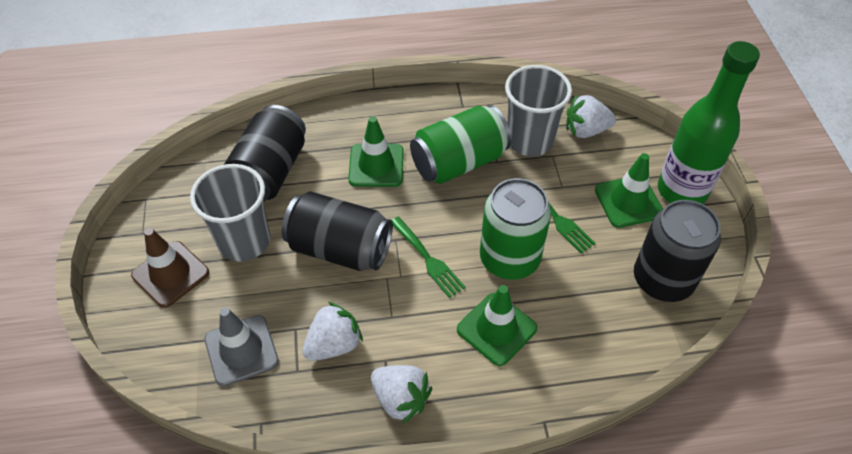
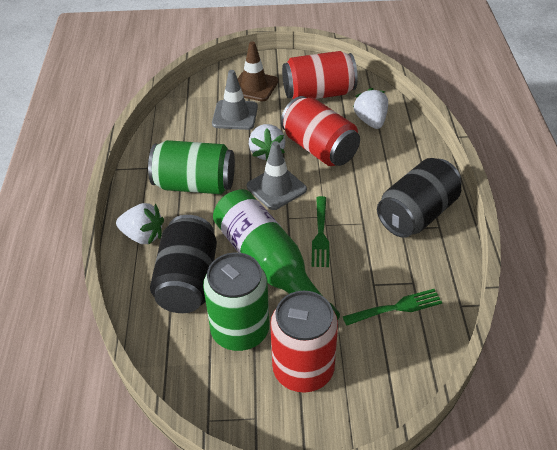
black can: 3 -> 2
green traffic cone: 3 -> 0
grey cup: 2 -> 0
grey traffic cone: 1 -> 2
red can: 0 -> 3

